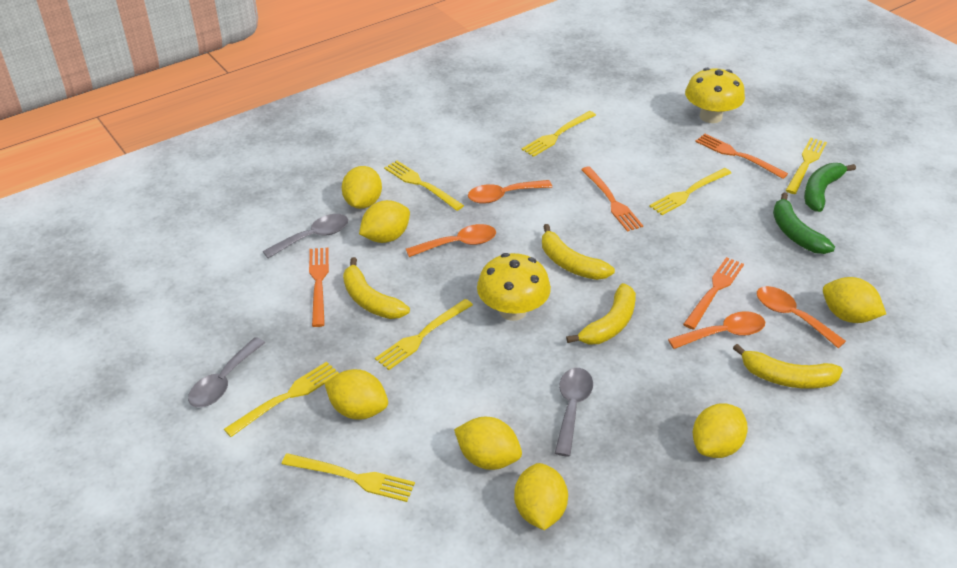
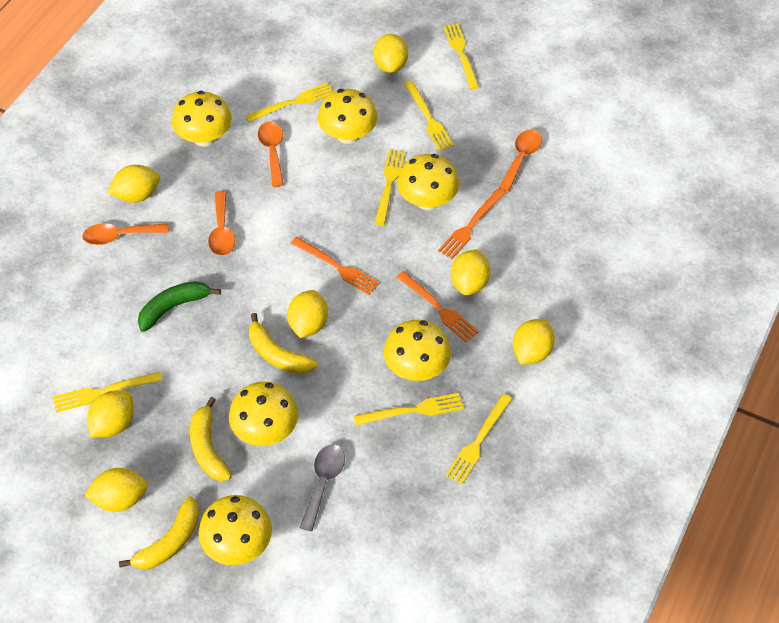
green banana: 2 -> 1
grey spoon: 3 -> 1
orange fork: 4 -> 3
yellow banana: 4 -> 3
yellow mushroom: 2 -> 6

